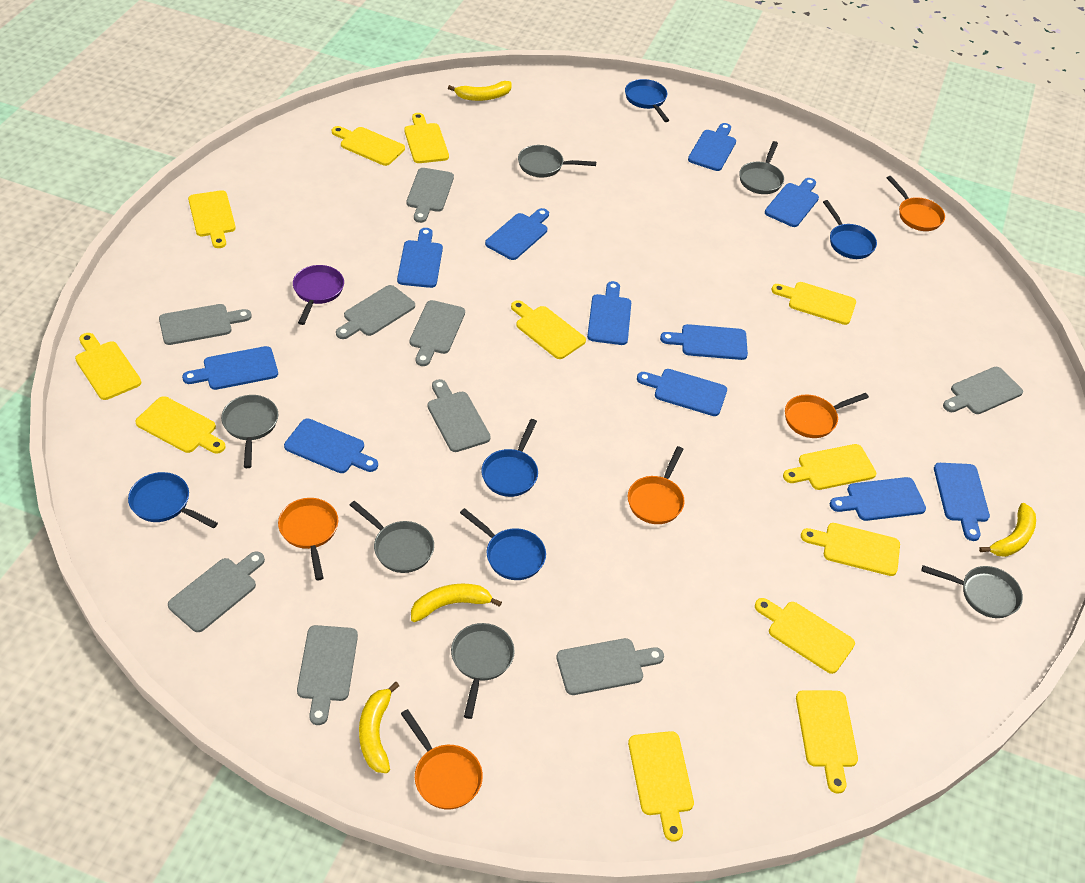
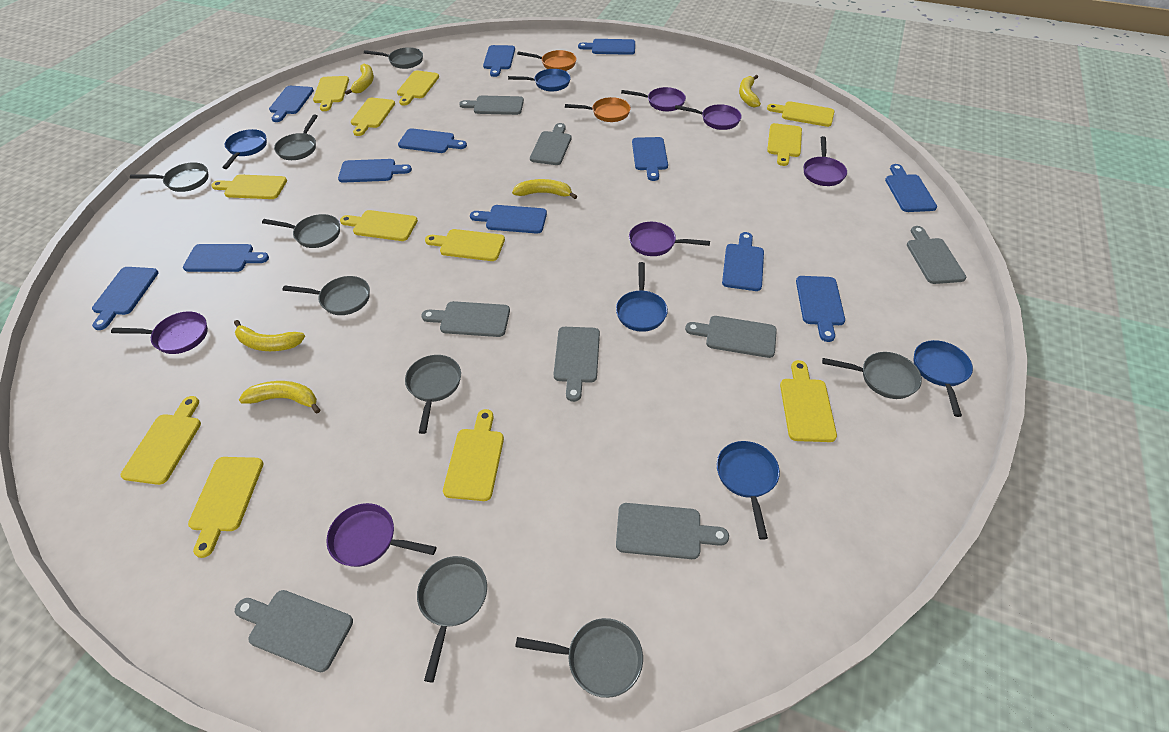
blue cutting board: 11 -> 12
grey cutting board: 9 -> 8
grey pan: 6 -> 9
orange pan: 5 -> 2
purple pan: 1 -> 6
yellow banana: 4 -> 5

